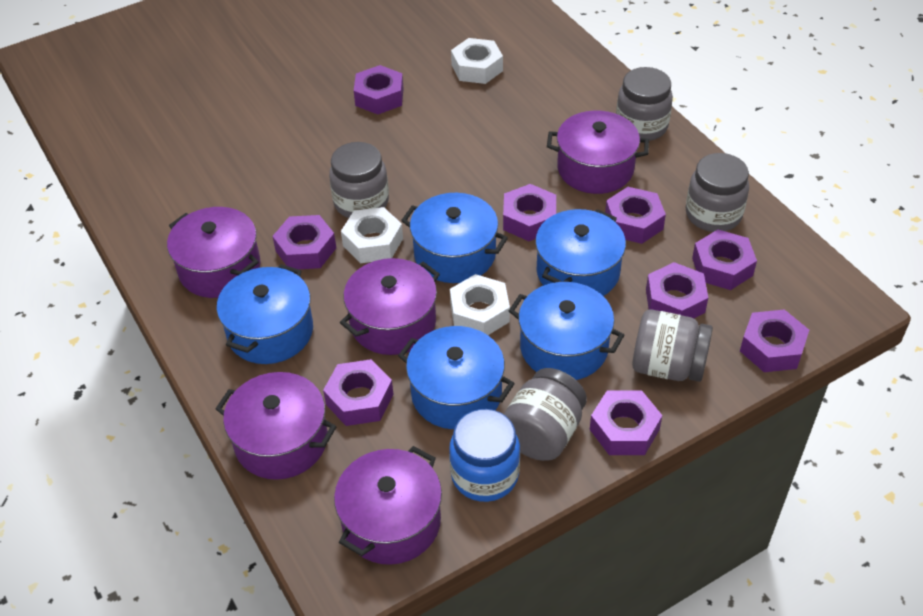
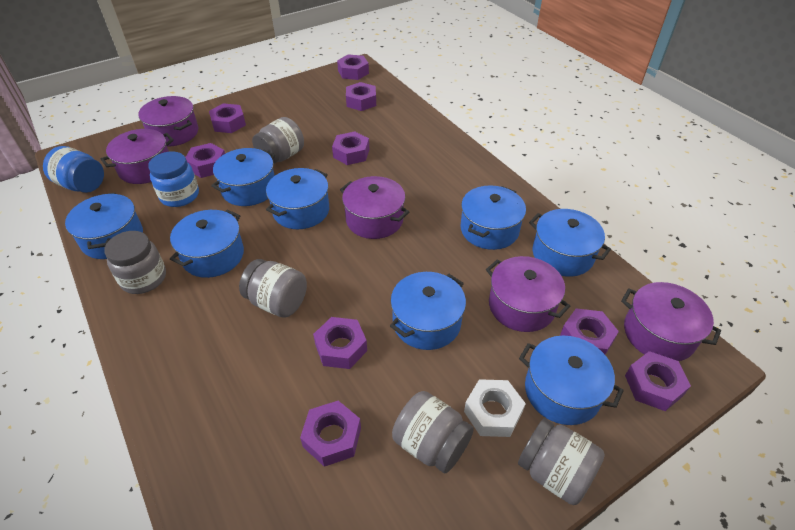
blue jar: 1 -> 2
blue pot: 5 -> 8
white nut: 3 -> 1

